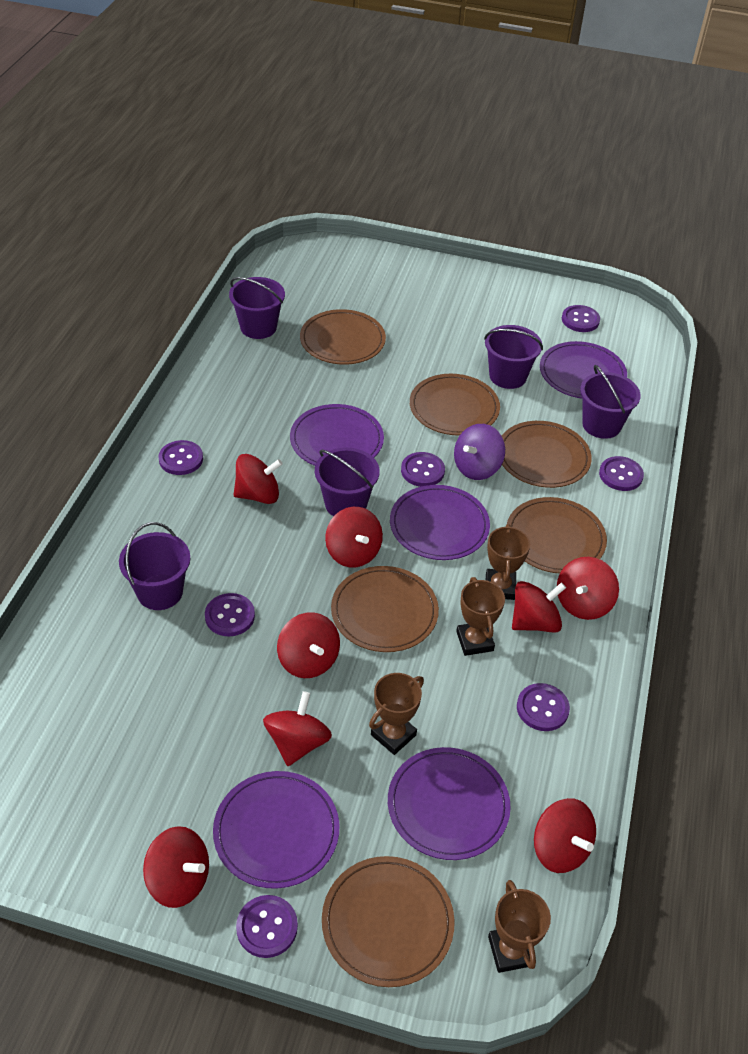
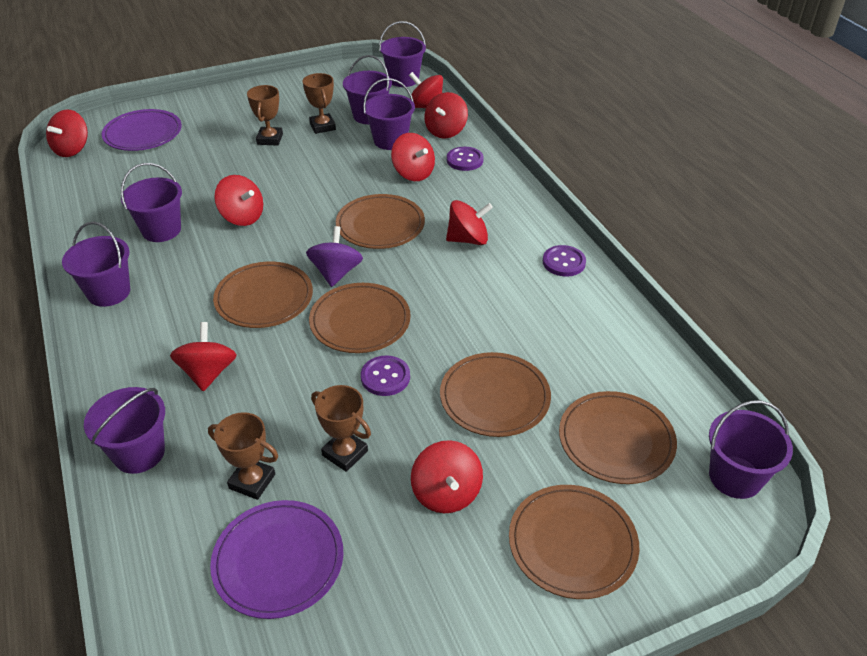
purple bucket: 5 -> 7
purple button: 7 -> 3
purple plate: 5 -> 2

